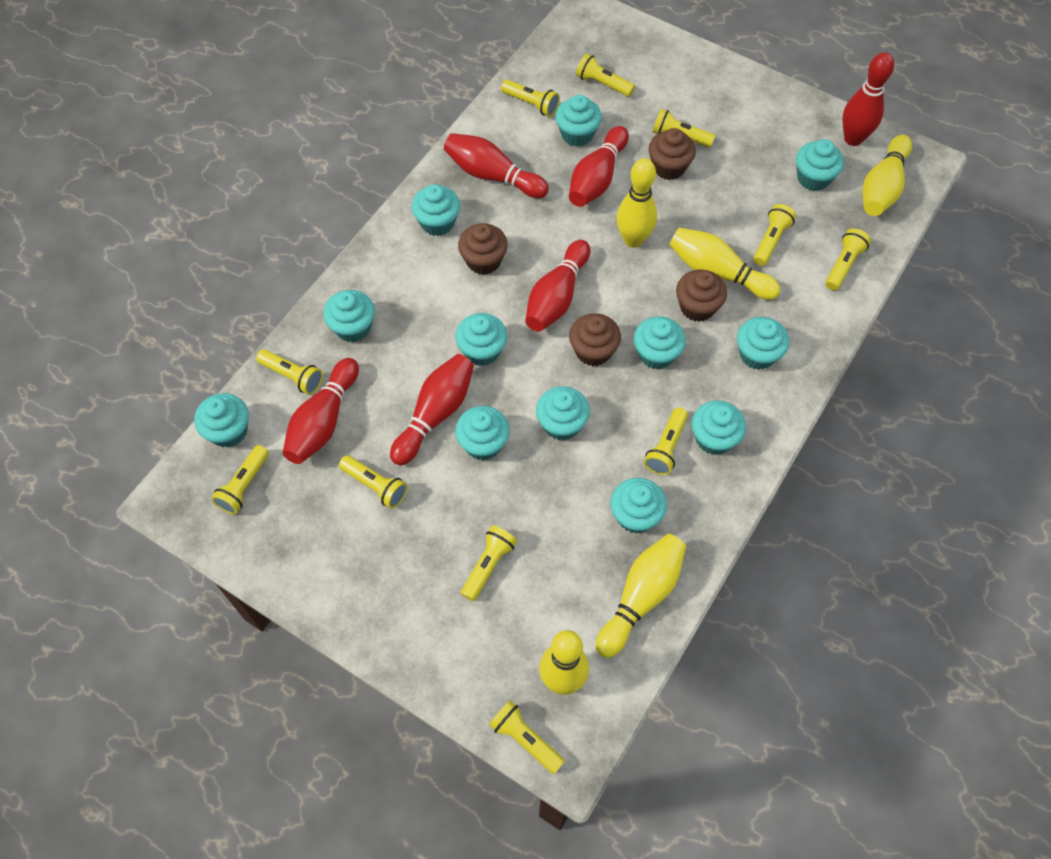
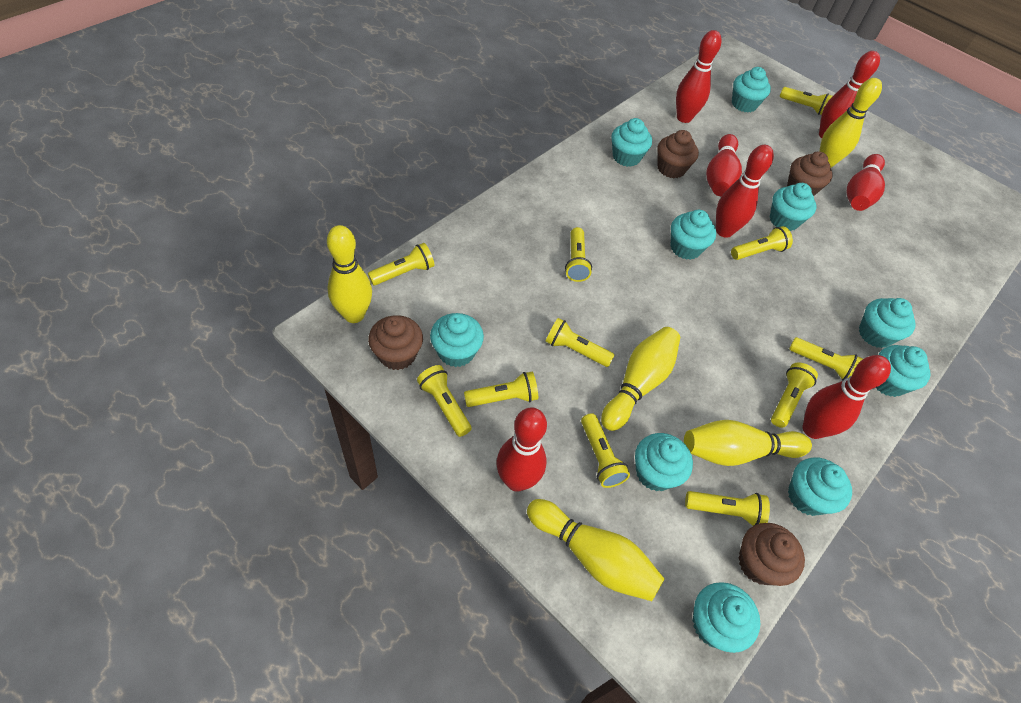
red bowling pin: 6 -> 7
turquoise cupcake: 12 -> 10

